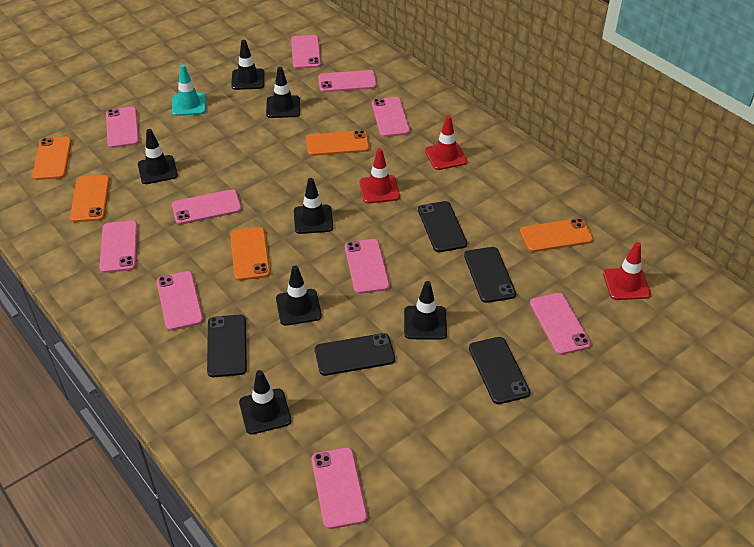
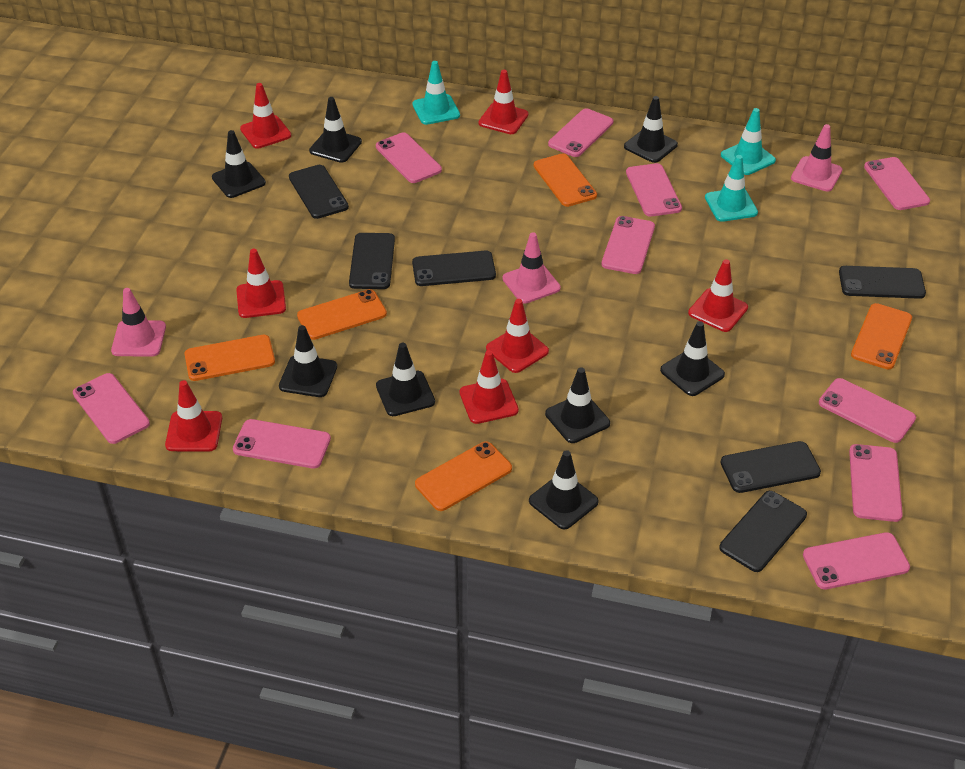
black phone: 5 -> 6
black traffic cone: 7 -> 8
pink traffic cone: 0 -> 3
red traffic cone: 3 -> 7
turquoise traffic cone: 1 -> 3

